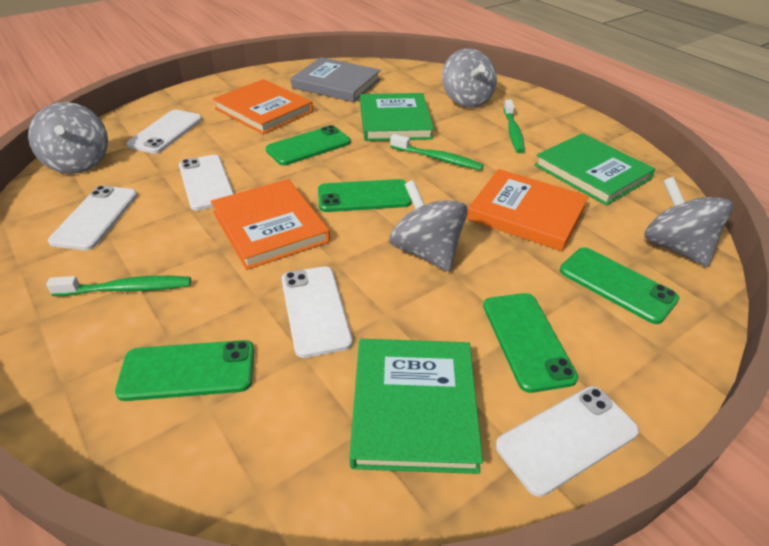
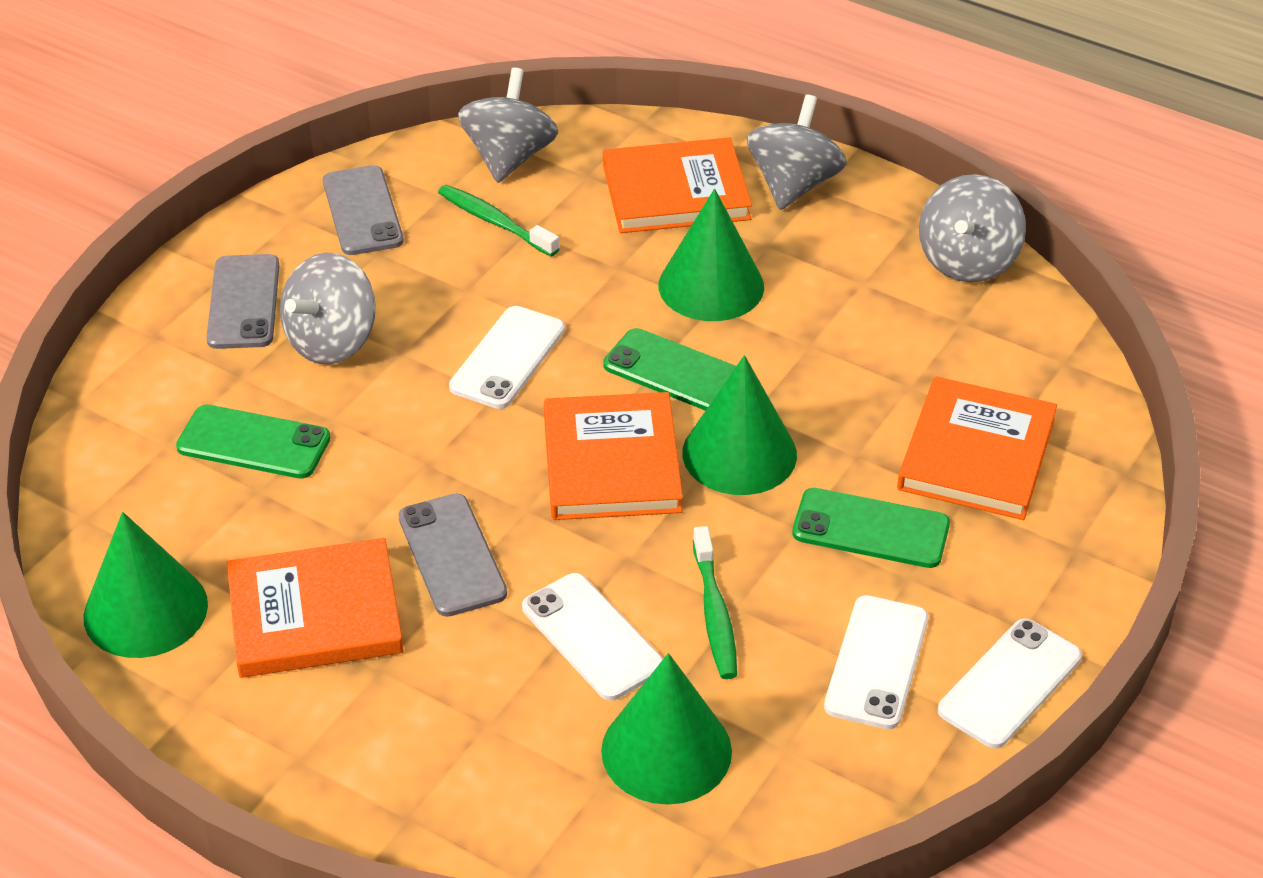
green book: 3 -> 0
green cone: 0 -> 4
green phone: 5 -> 3
green toothbrush: 3 -> 2
grey book: 1 -> 0
grey phone: 0 -> 3
orange book: 3 -> 4
white phone: 5 -> 4

